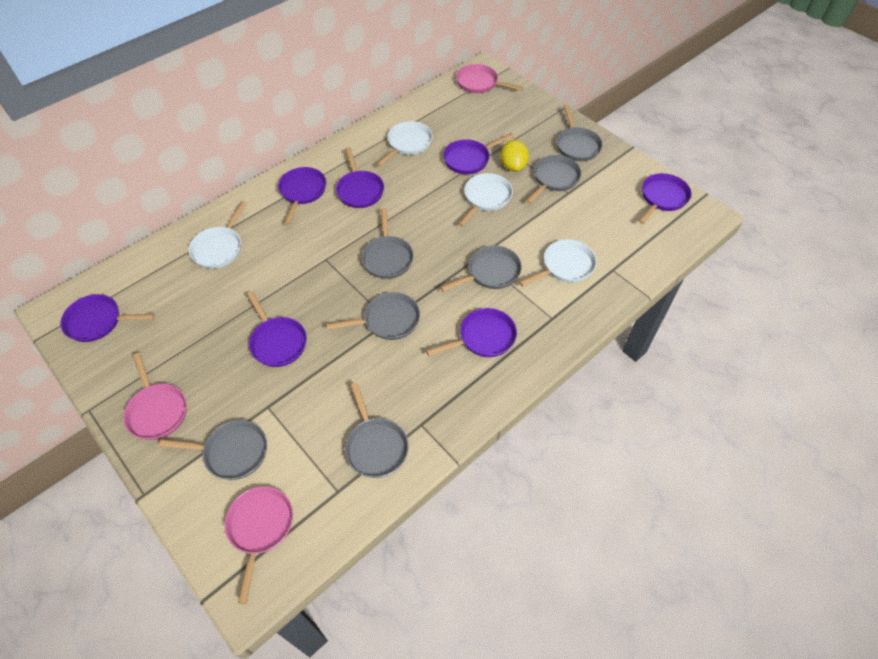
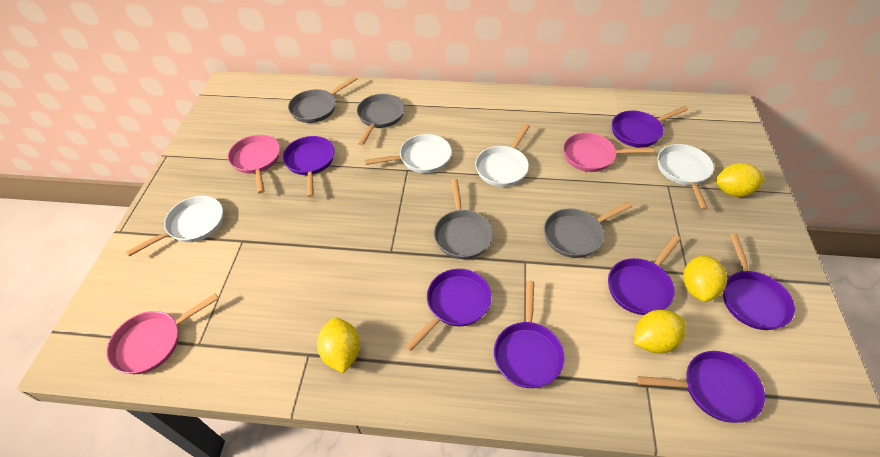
grey pan: 7 -> 4
yellow lemon: 1 -> 4

